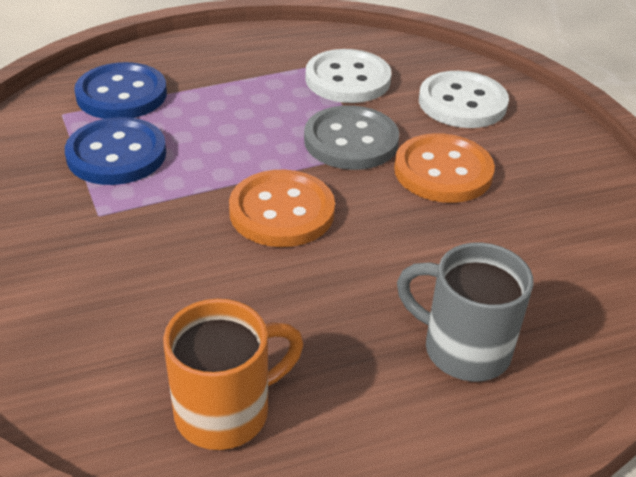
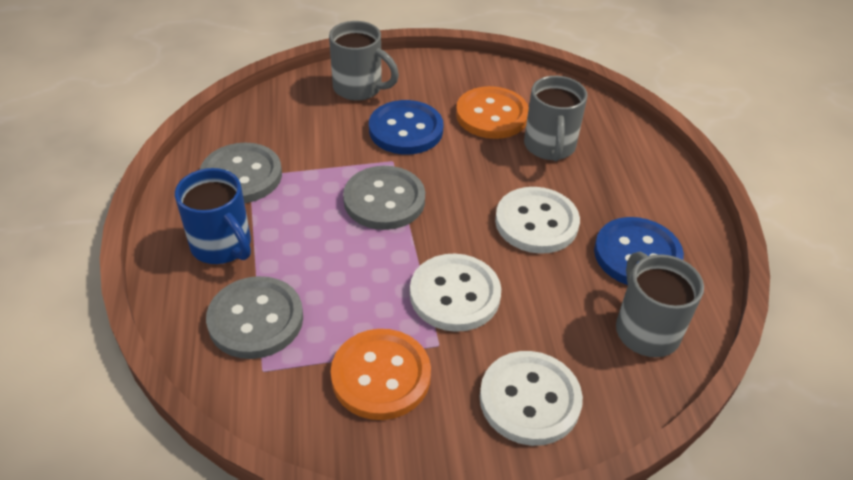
blue mug: 0 -> 1
grey button: 1 -> 3
grey mug: 1 -> 3
orange mug: 1 -> 0
white button: 2 -> 3

